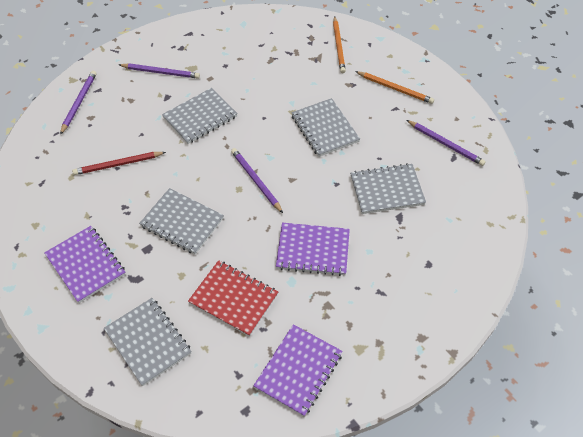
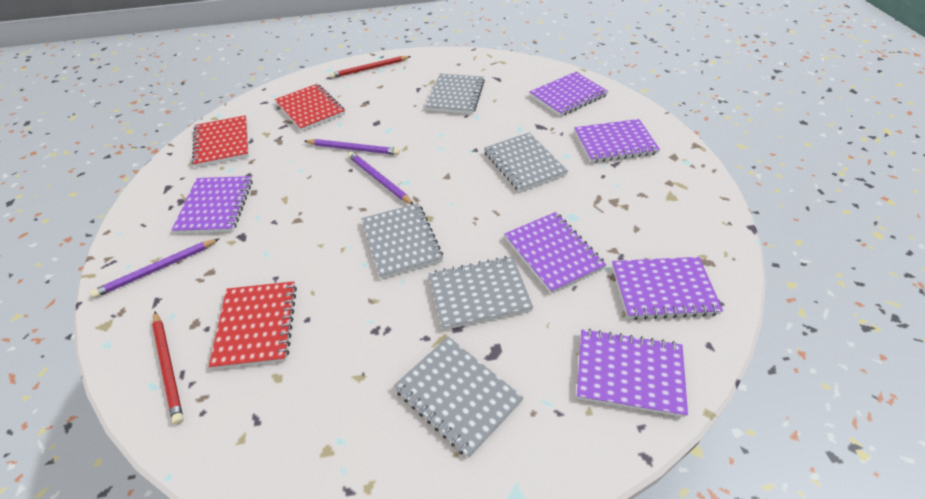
orange pencil: 2 -> 0
purple notebook: 3 -> 6
purple pencil: 4 -> 3
red notebook: 1 -> 3
red pencil: 1 -> 2

